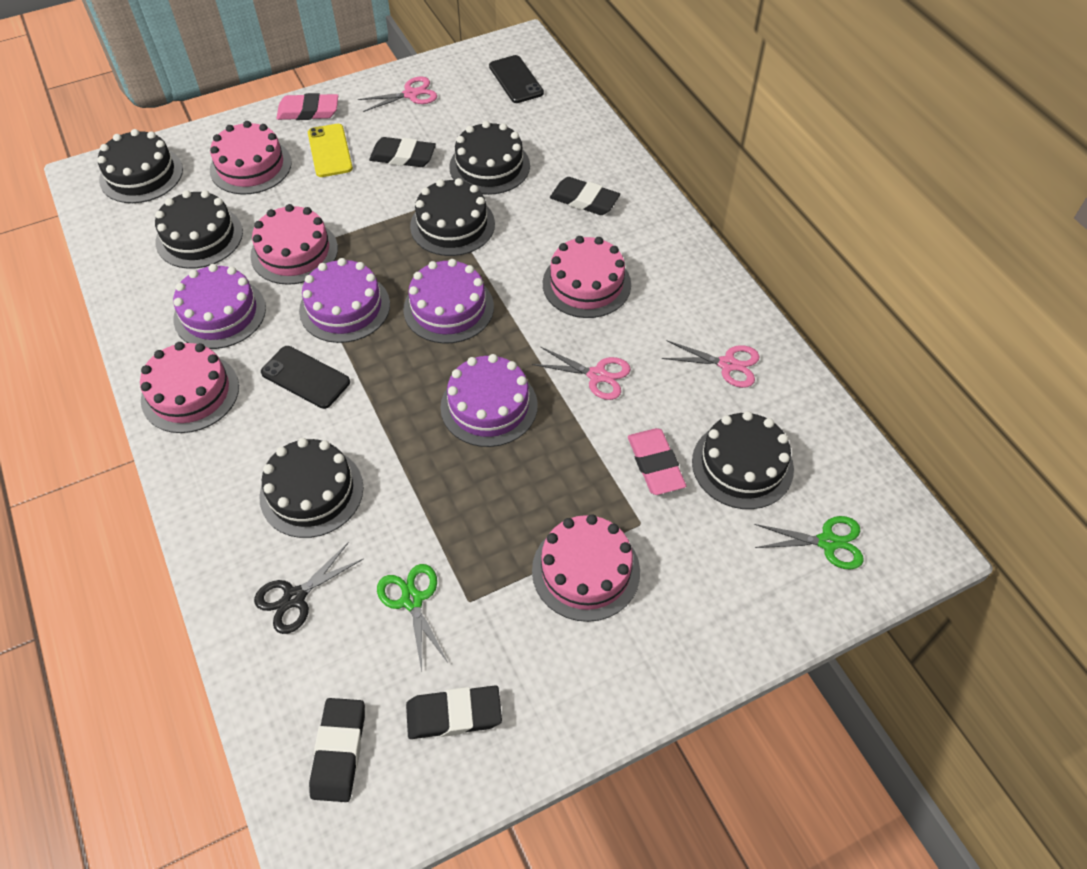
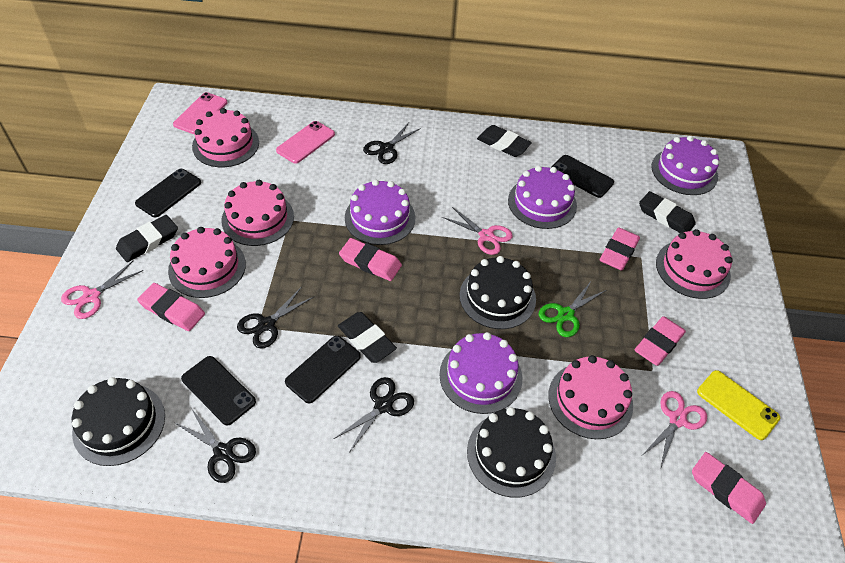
black cake: 6 -> 3
black phone: 2 -> 4
black scissors: 1 -> 4
green scissors: 2 -> 1
pink eraser: 2 -> 5
pink phone: 0 -> 2

